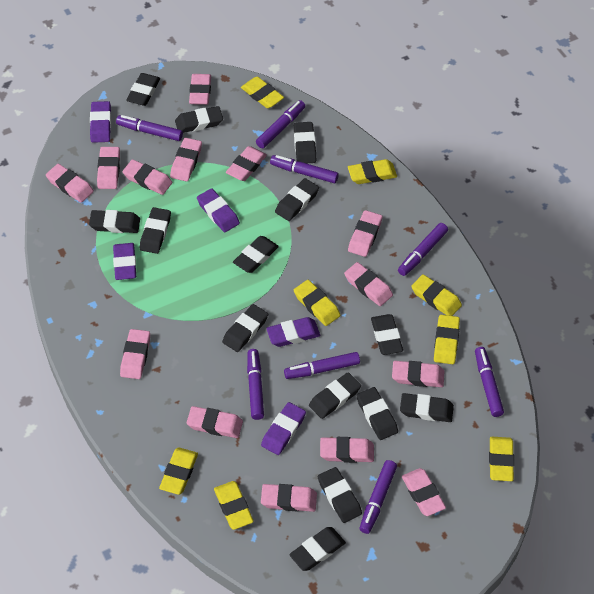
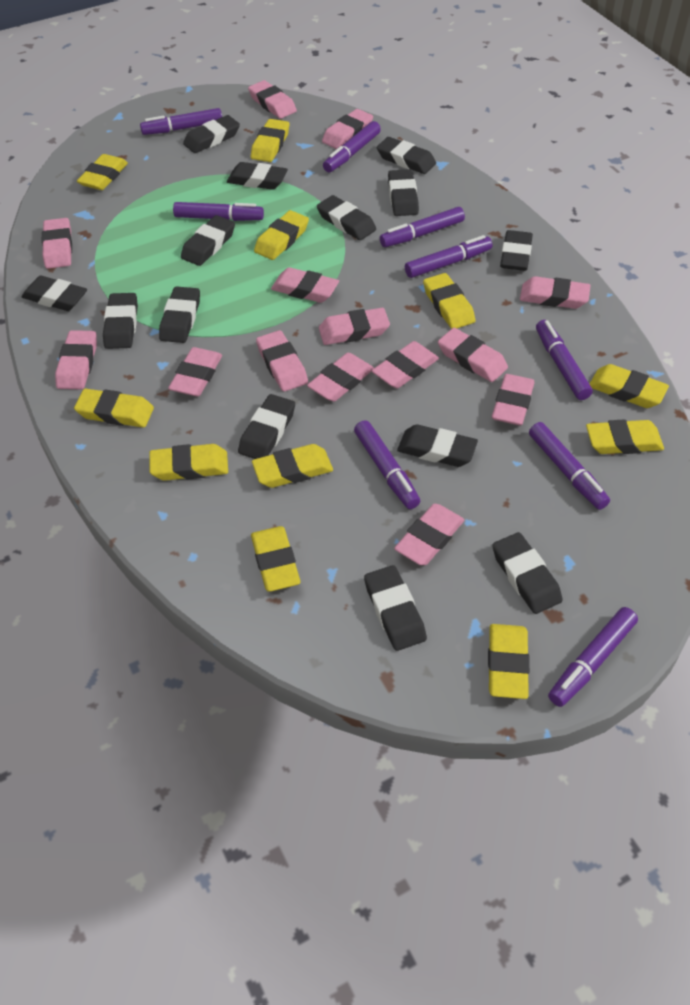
purple eraser: 5 -> 0
purple marker: 8 -> 9
yellow eraser: 8 -> 11

